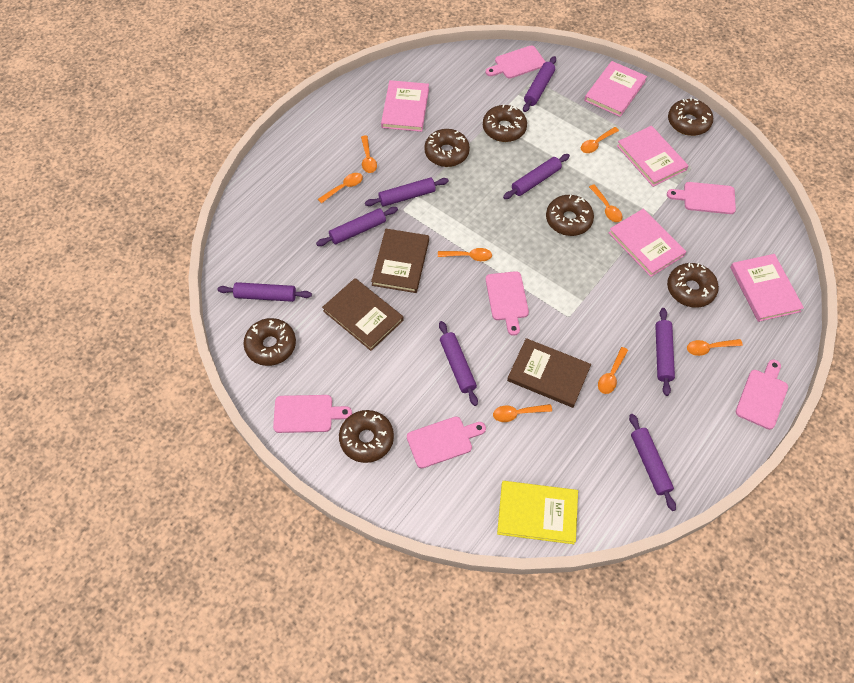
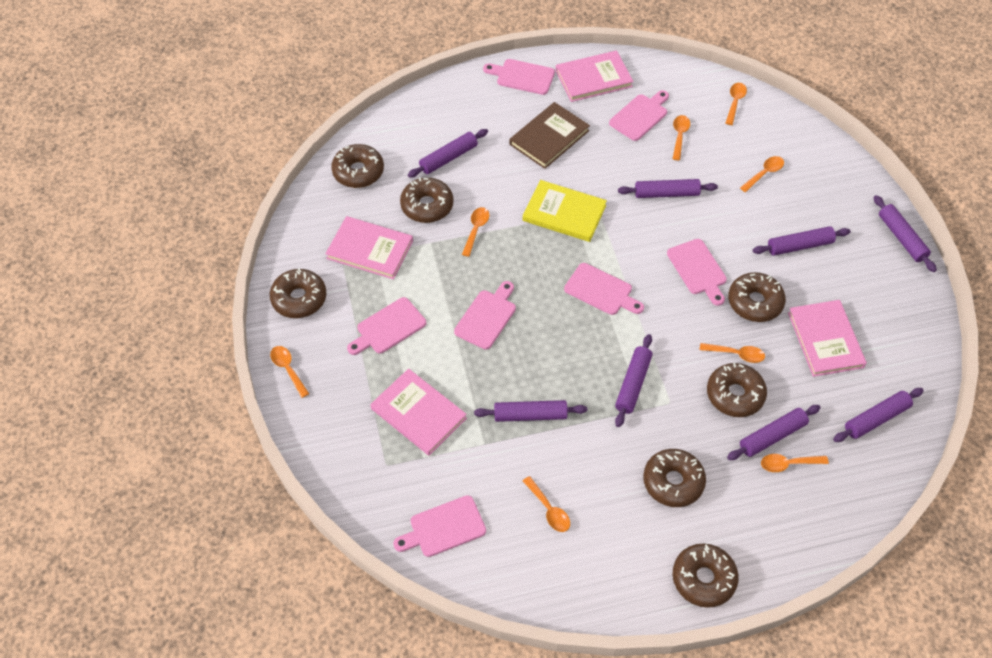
brown book: 3 -> 1
pink book: 5 -> 4
pink cutting board: 6 -> 7

